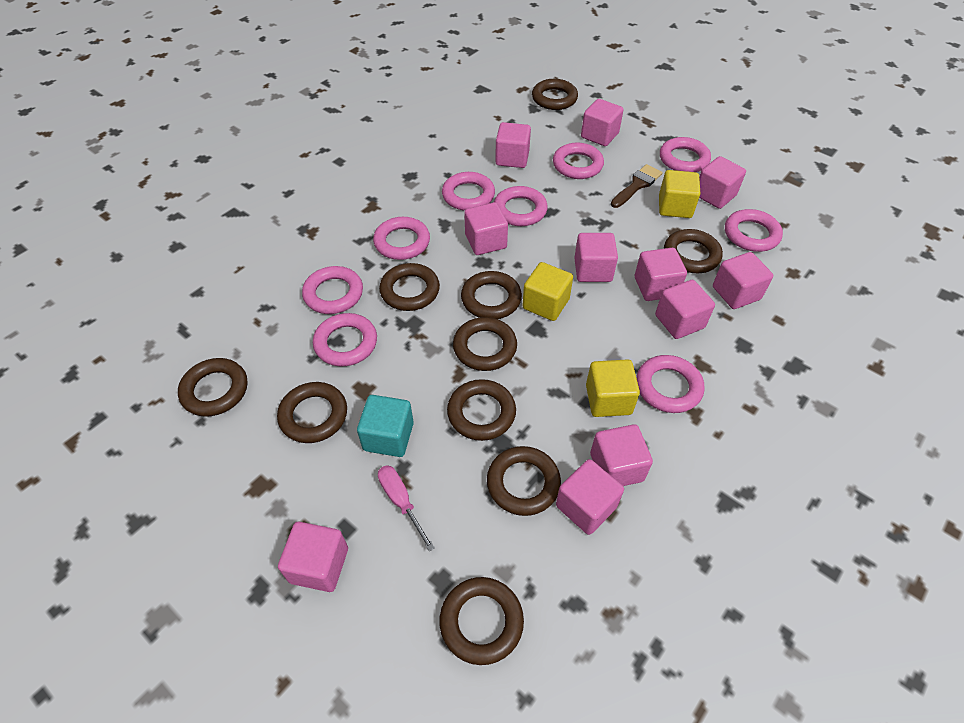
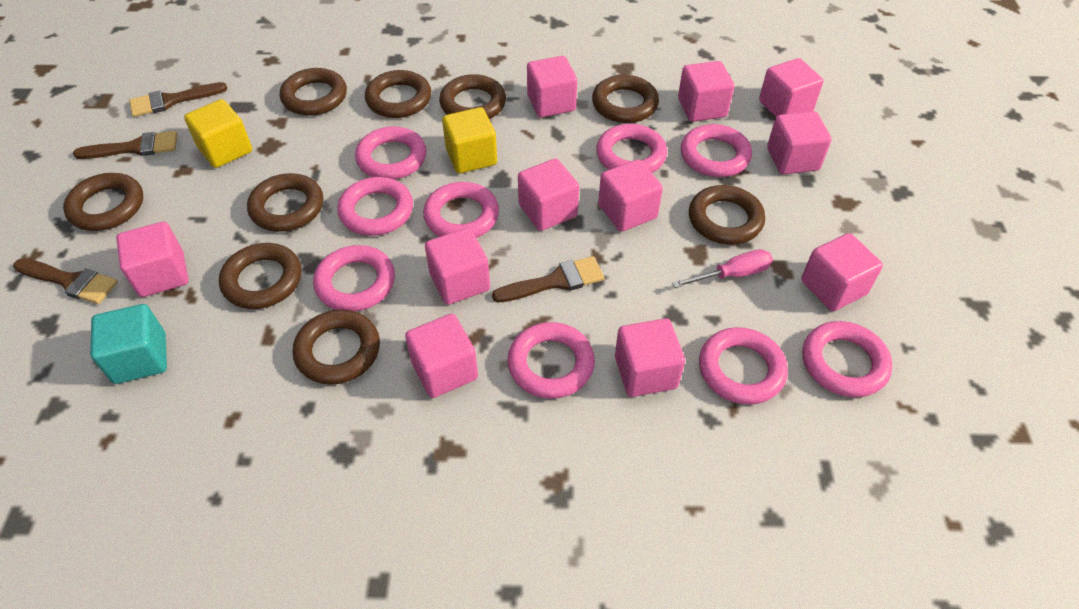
brown brush: 1 -> 4
brown ring: 10 -> 9
yellow cube: 3 -> 2

